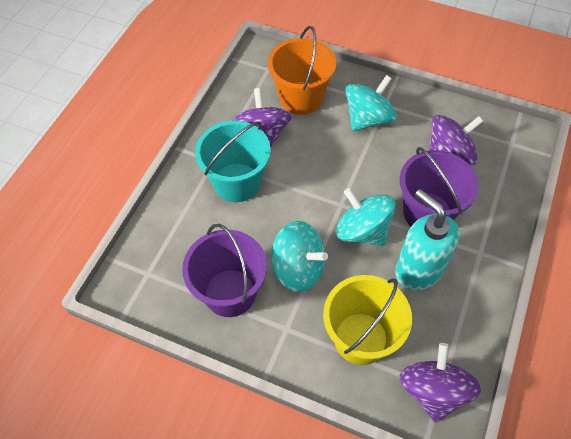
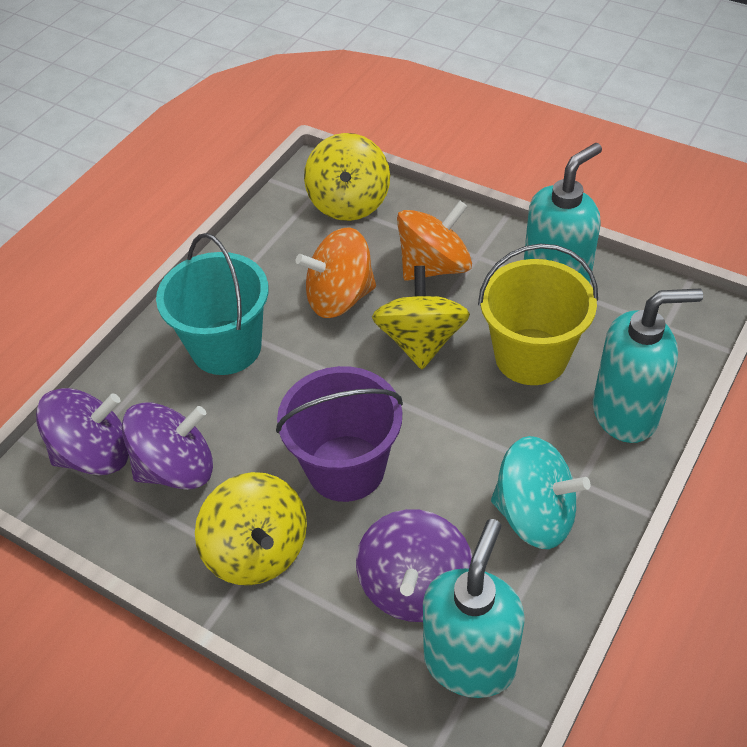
orange bucket: 1 -> 0
orange spinning top: 0 -> 2
purple bucket: 2 -> 1
turquoise soap dispenser: 1 -> 3
turquoise spinning top: 3 -> 1
yellow spinning top: 0 -> 3

